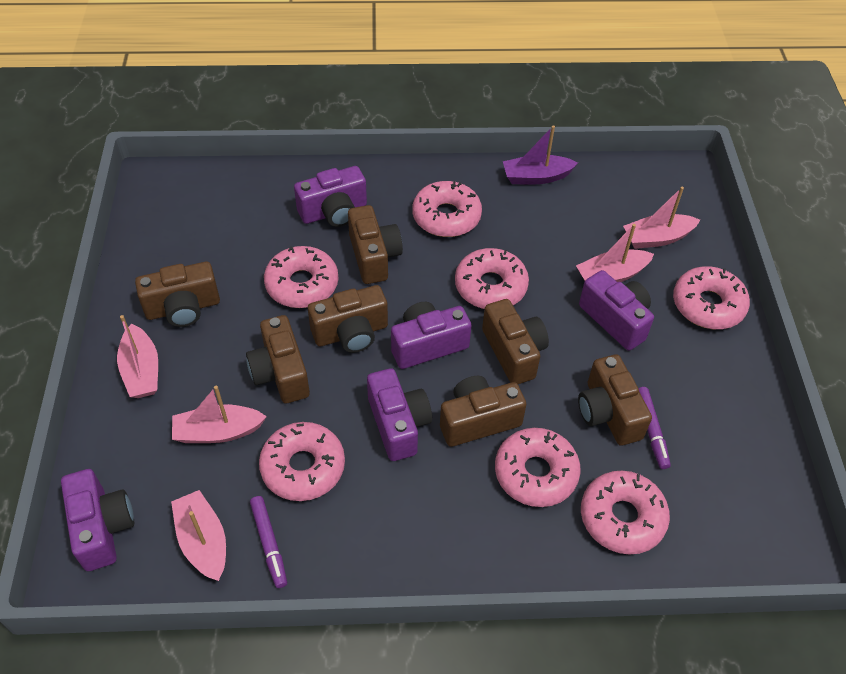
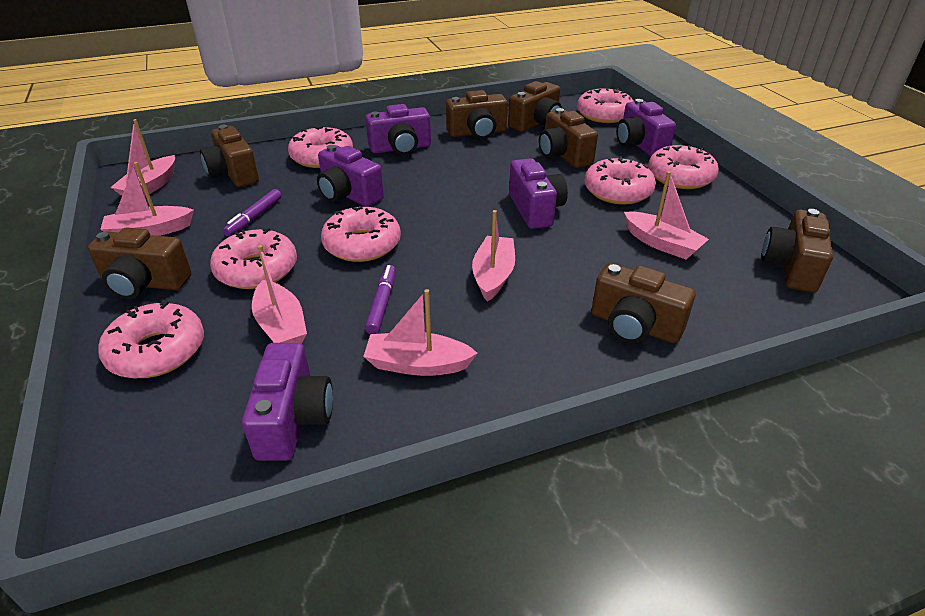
pink boat: 5 -> 6
purple boat: 1 -> 0

